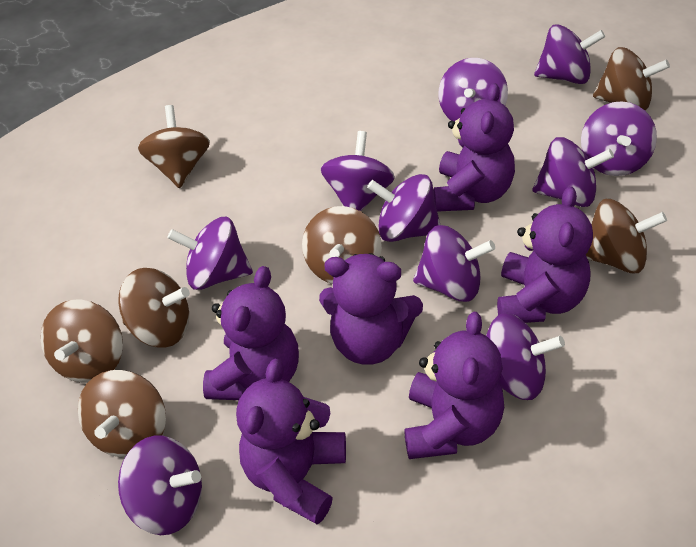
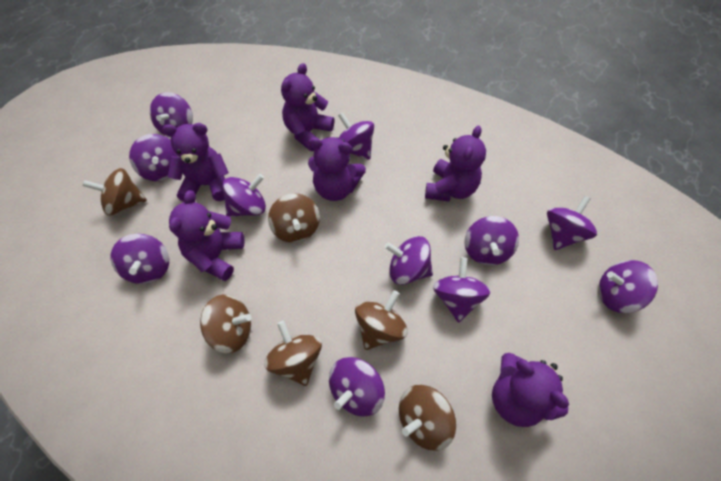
brown spinning top: 7 -> 6
purple spinning top: 10 -> 11

